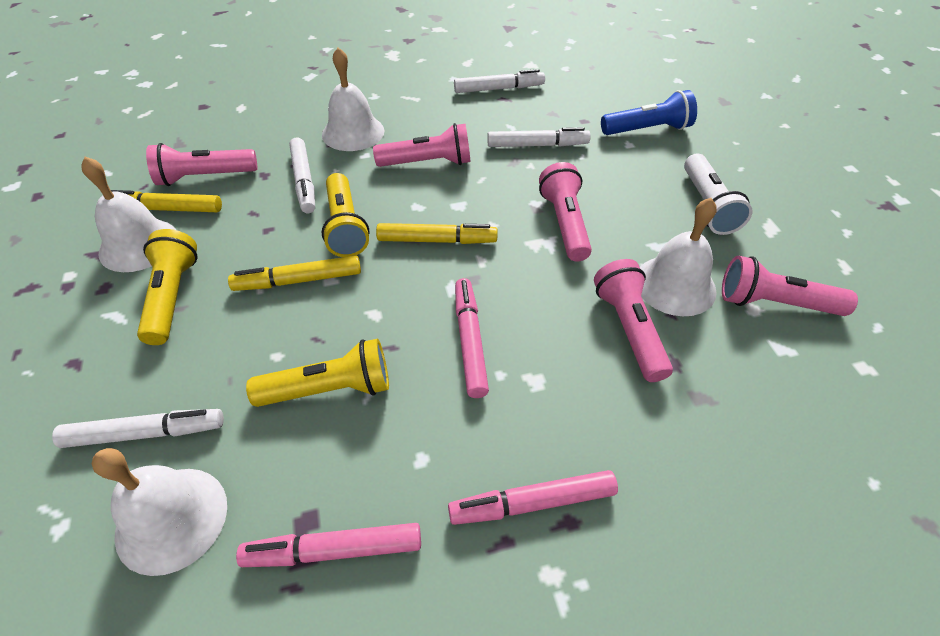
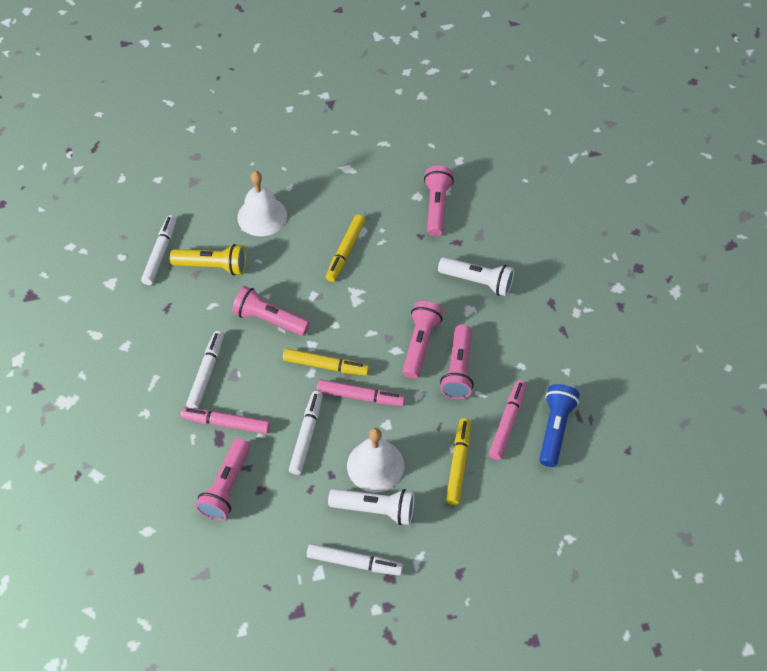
white bell: 4 -> 2
white flashlight: 1 -> 2
yellow flashlight: 3 -> 1

